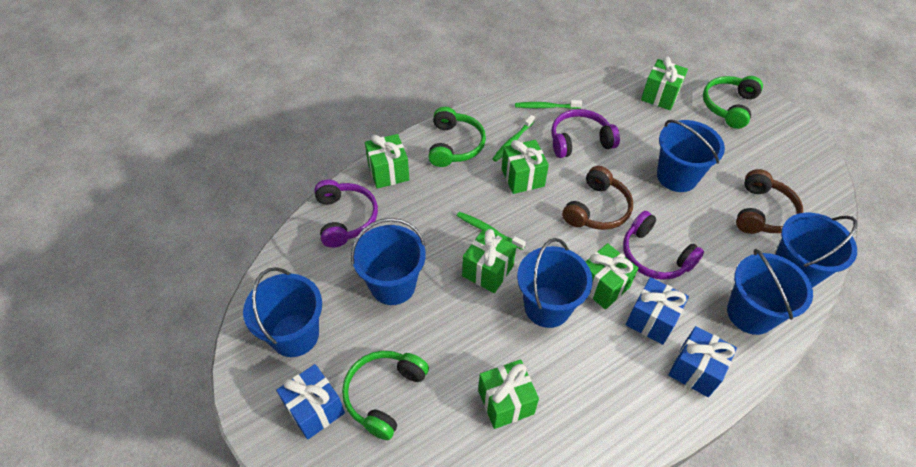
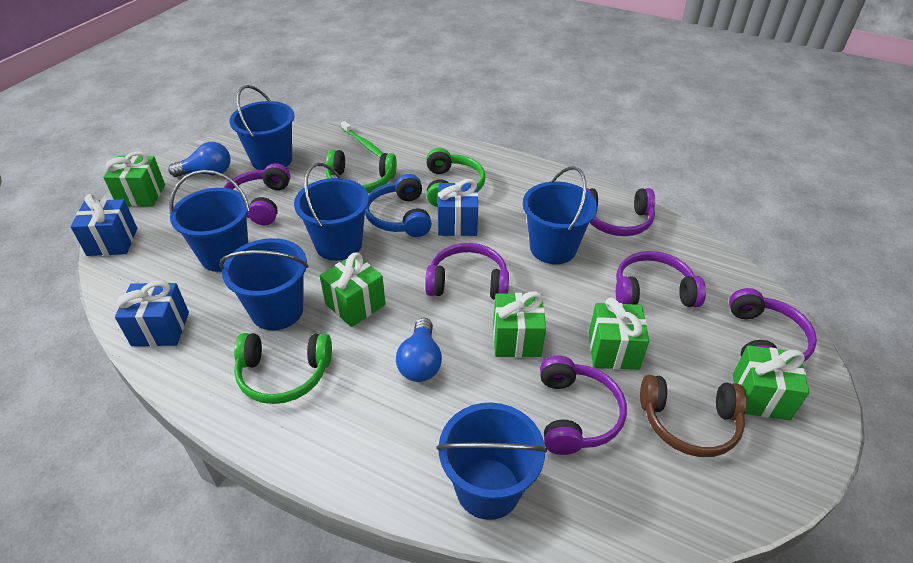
blue headphones: 0 -> 1
blue light bulb: 0 -> 2
brown headphones: 2 -> 1
green gift: 6 -> 5
green toothbrush: 3 -> 1
purple headphones: 3 -> 6

